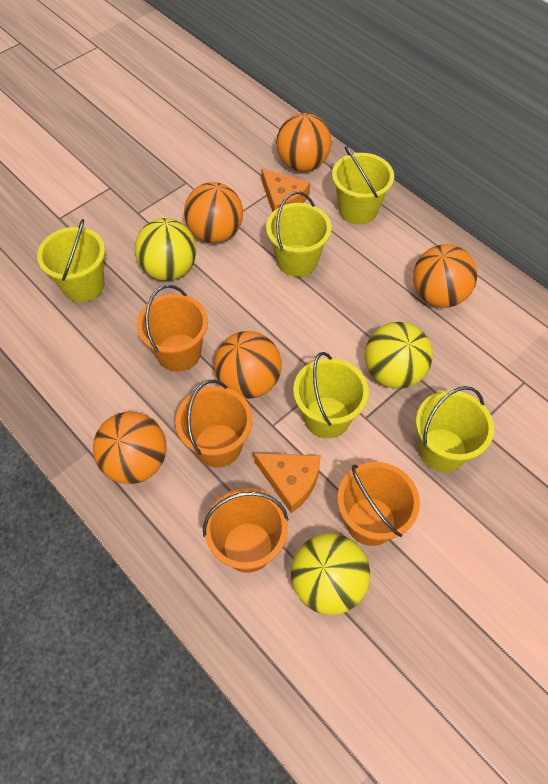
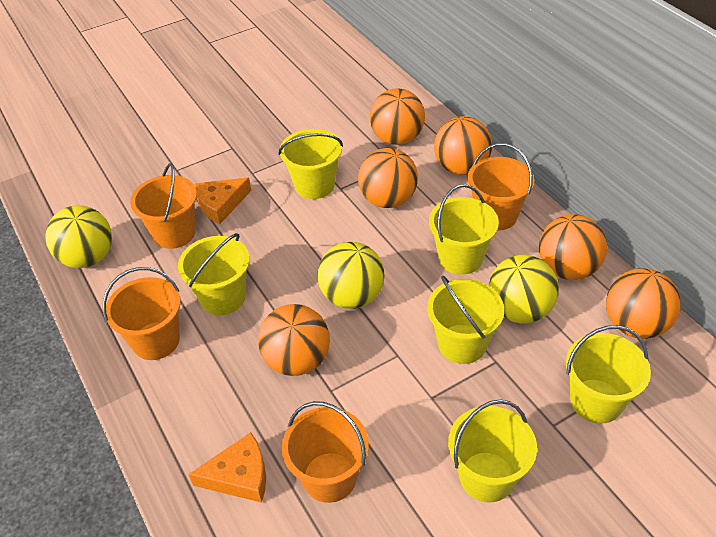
orange ball: 5 -> 6
yellow bucket: 5 -> 6

